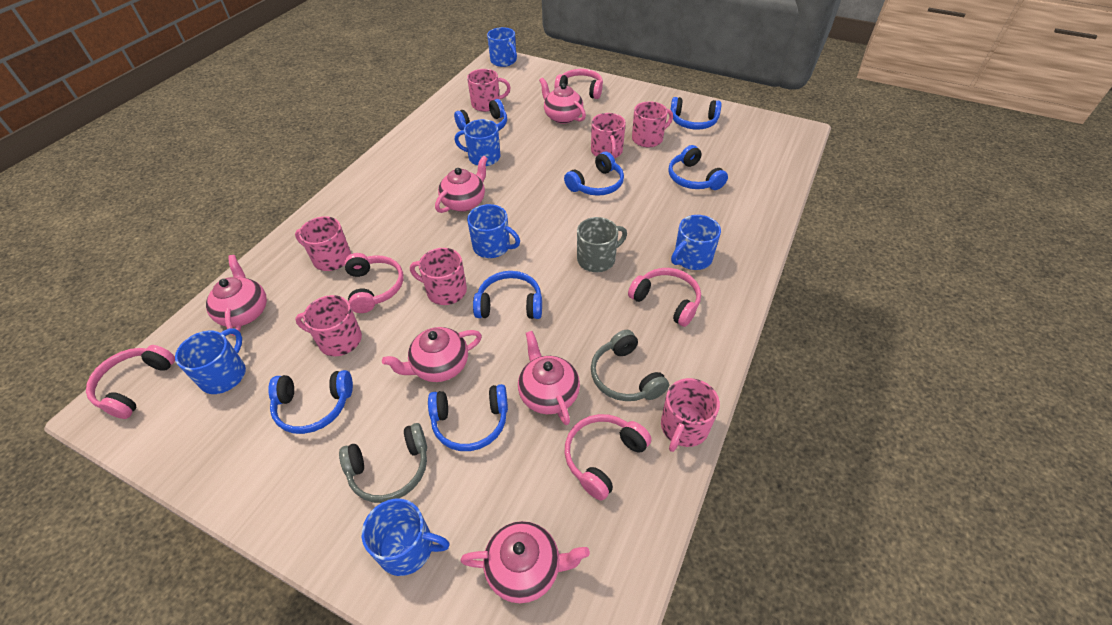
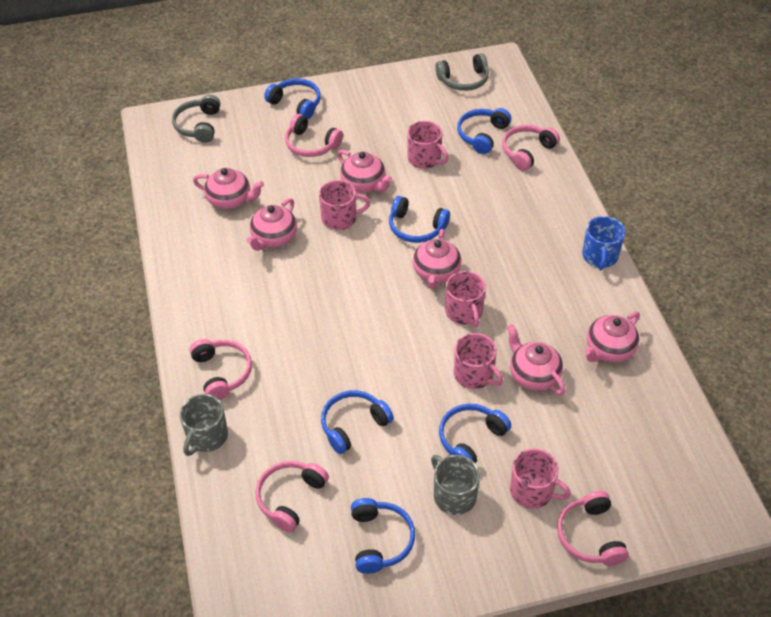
blue headphones: 7 -> 6
blue mug: 6 -> 1
grey mug: 1 -> 2
pink mug: 7 -> 5

